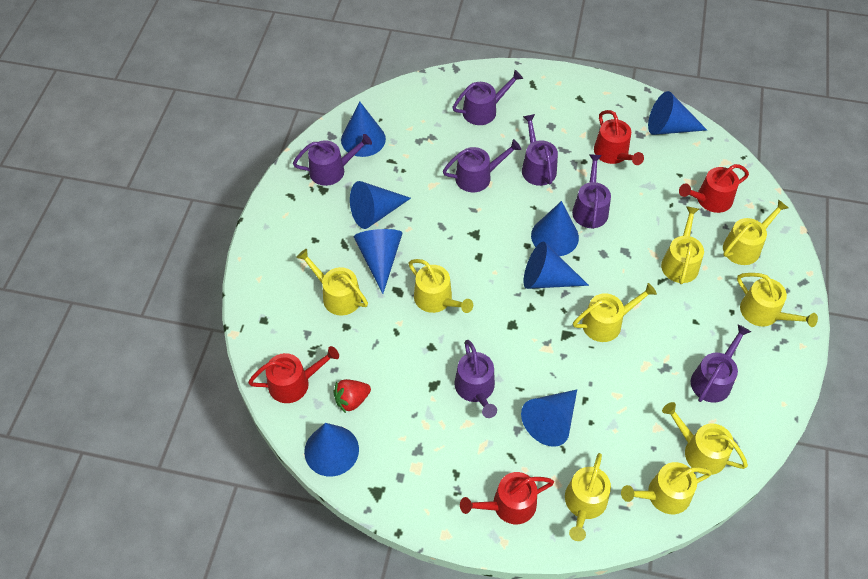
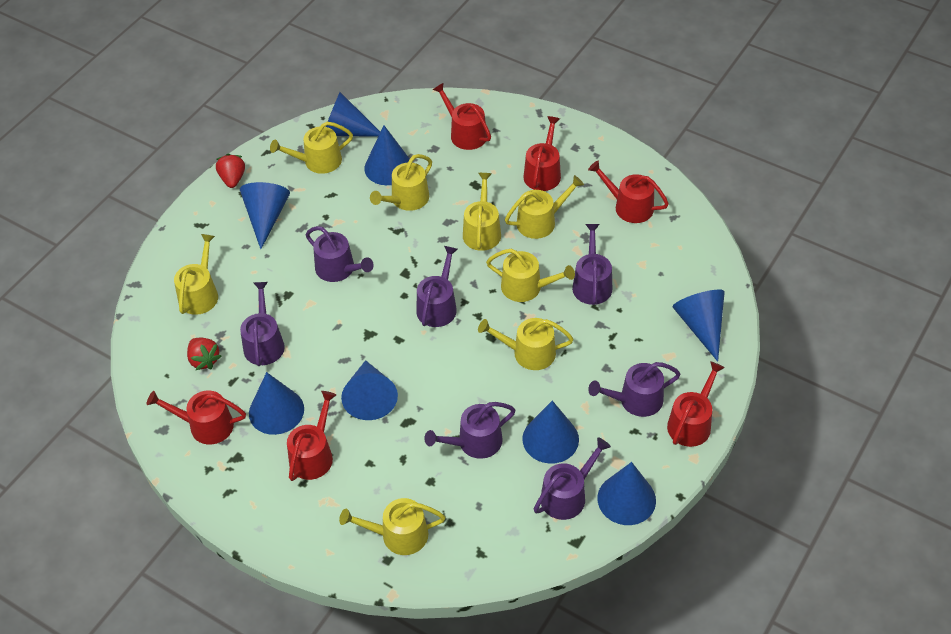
red strawberry: 1 -> 2
red watering can: 4 -> 6
yellow watering can: 9 -> 8

